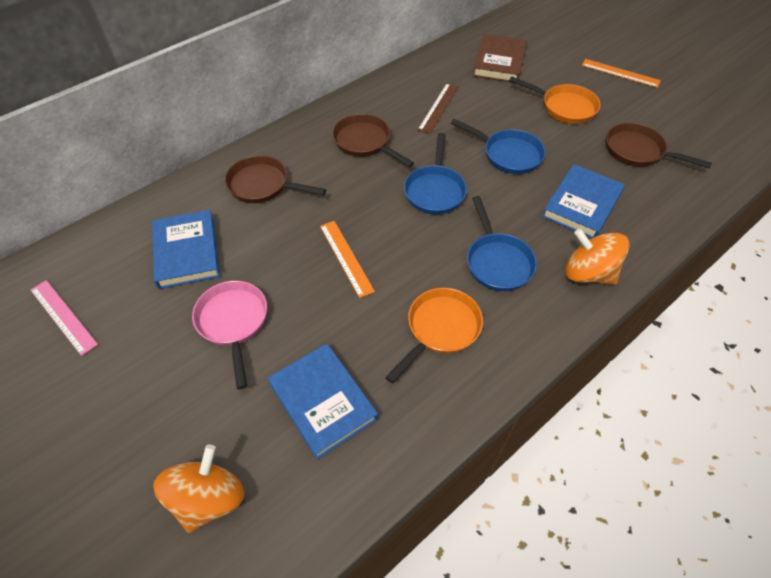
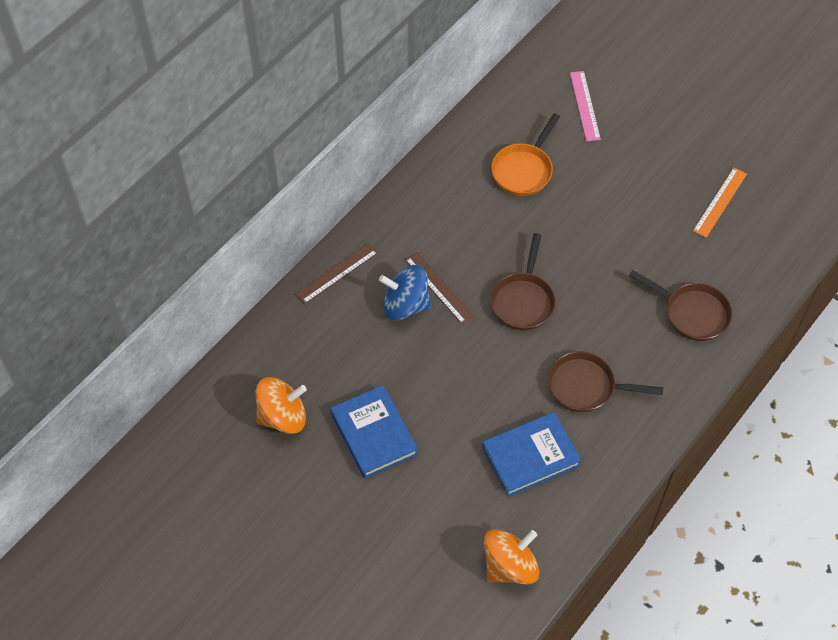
blue book: 3 -> 2
blue pan: 3 -> 0
blue spinning top: 0 -> 1
brown book: 1 -> 0
brown ruler: 1 -> 2
orange pan: 2 -> 1
orange ruler: 2 -> 1
pink pan: 1 -> 0

